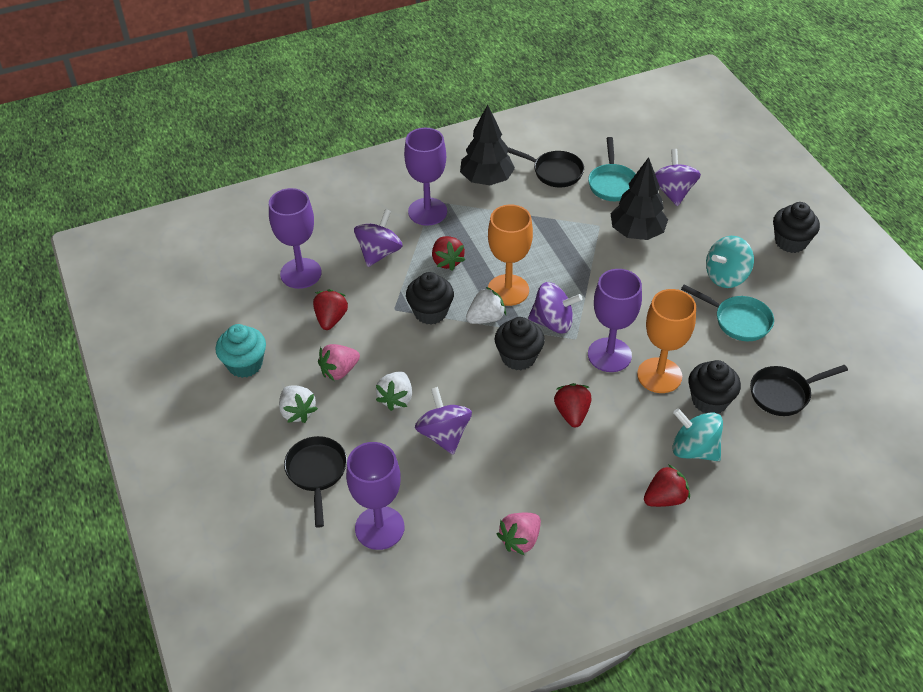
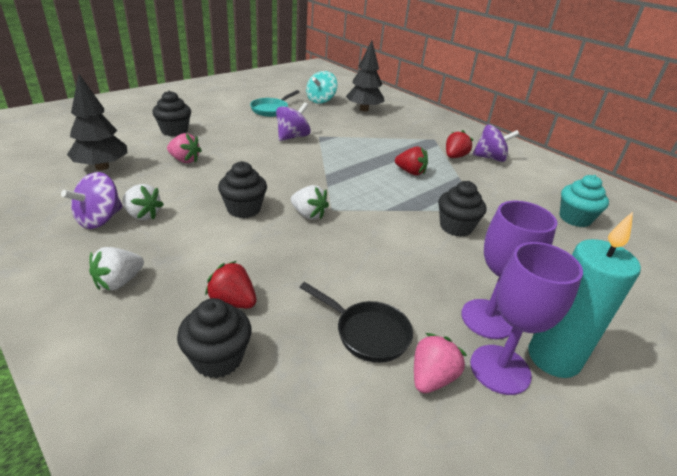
black pan: 3 -> 1
orange goblet: 2 -> 0
purple goblet: 4 -> 2
purple spinning top: 4 -> 3
red strawberry: 4 -> 3
turquoise candle: 0 -> 1
turquoise pan: 2 -> 1
turquoise spinning top: 2 -> 1

